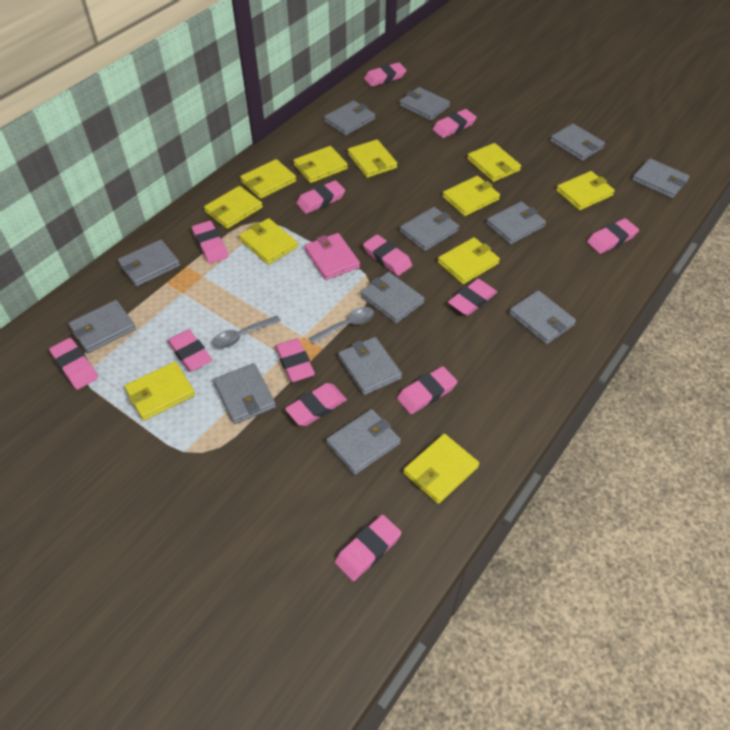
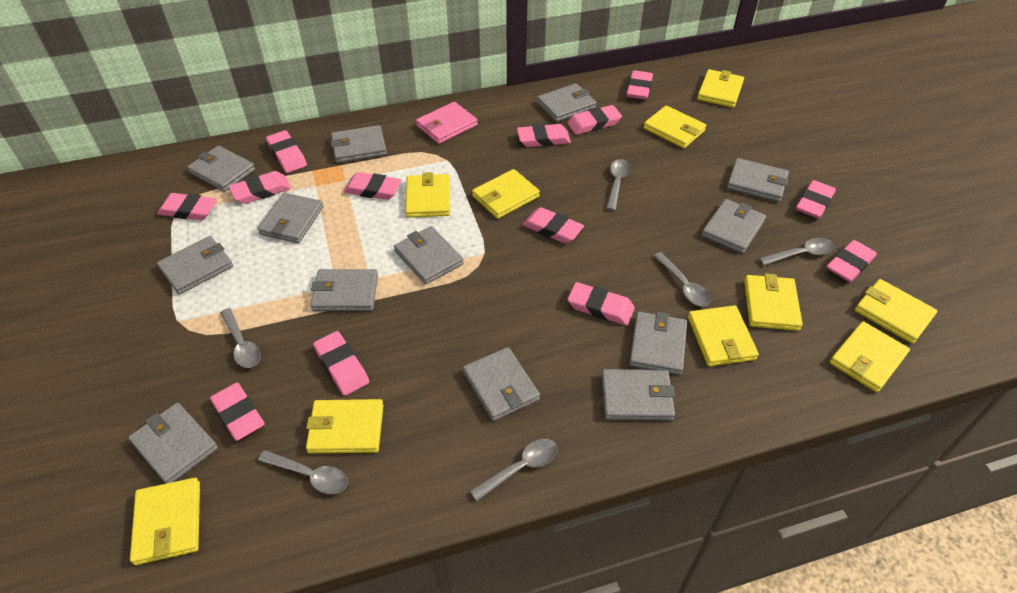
grey spoon: 2 -> 6
yellow wallet: 11 -> 10

